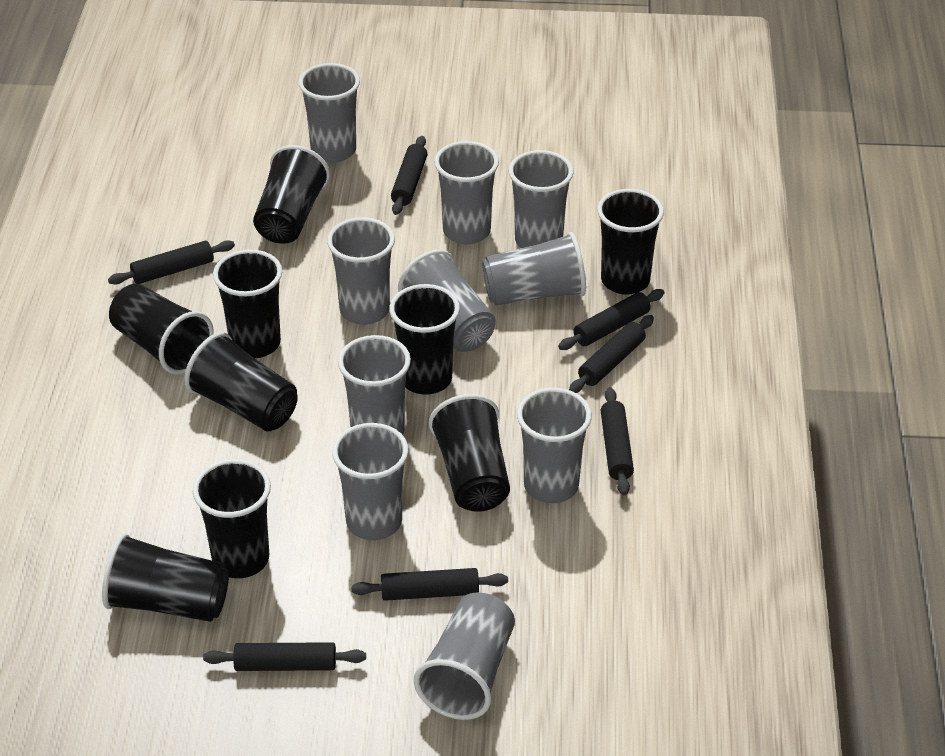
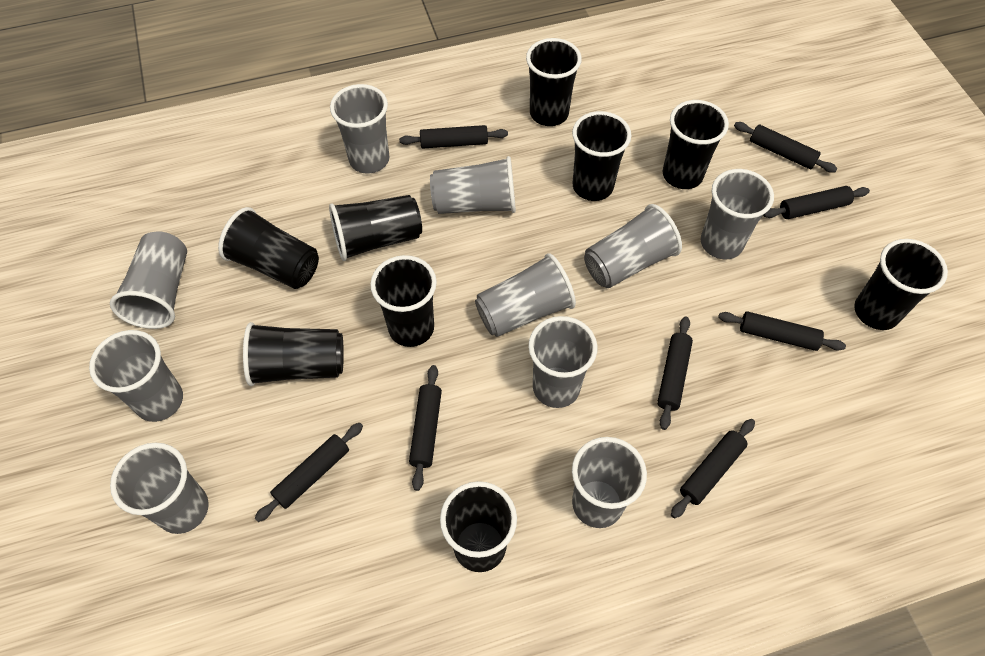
black rolling pin: 7 -> 8

